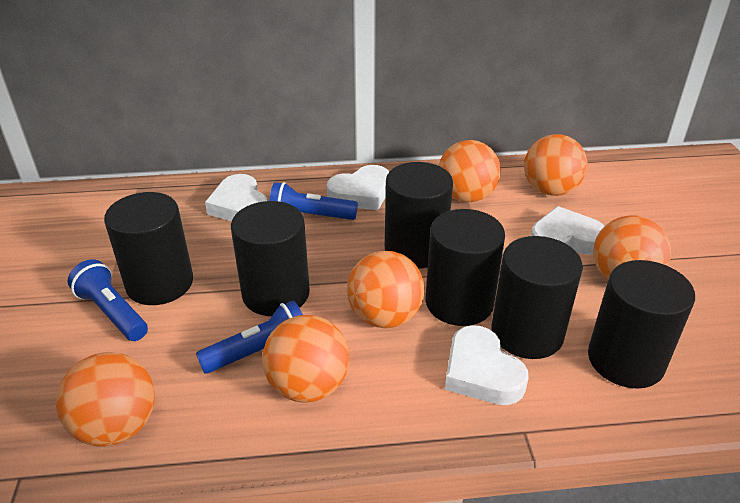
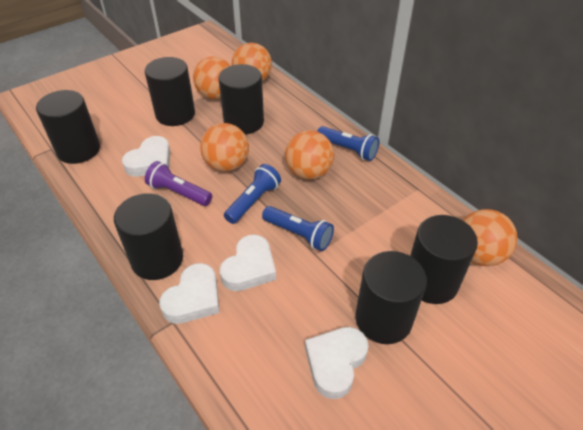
orange ball: 6 -> 5
purple flashlight: 0 -> 1

